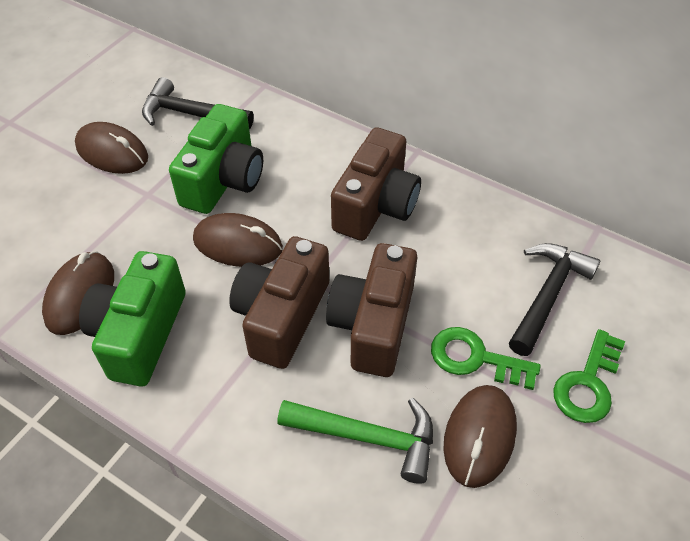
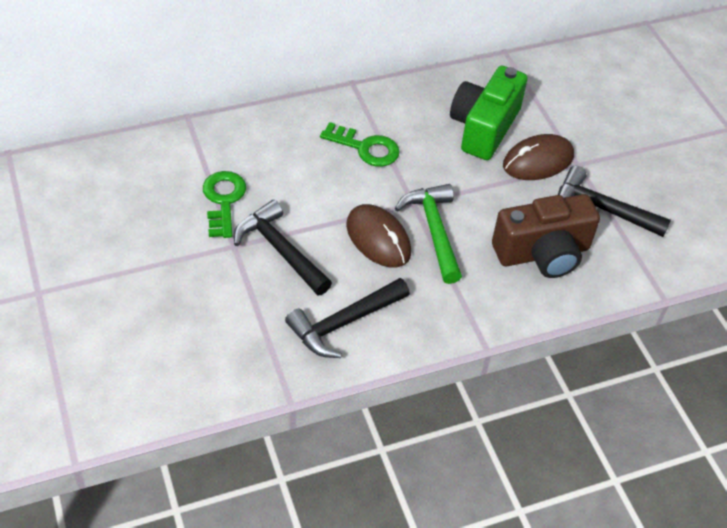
black hammer: 2 -> 3
brown camera: 3 -> 1
brown mouse: 4 -> 2
green camera: 2 -> 1

